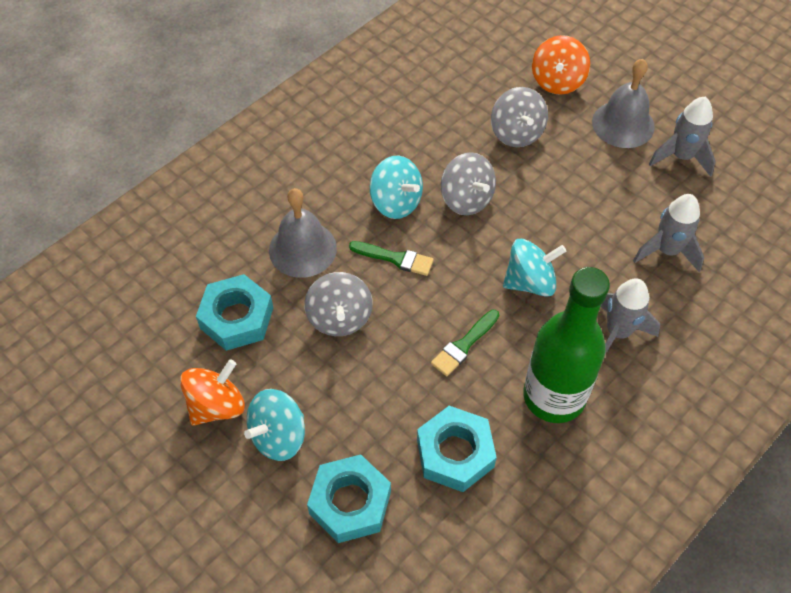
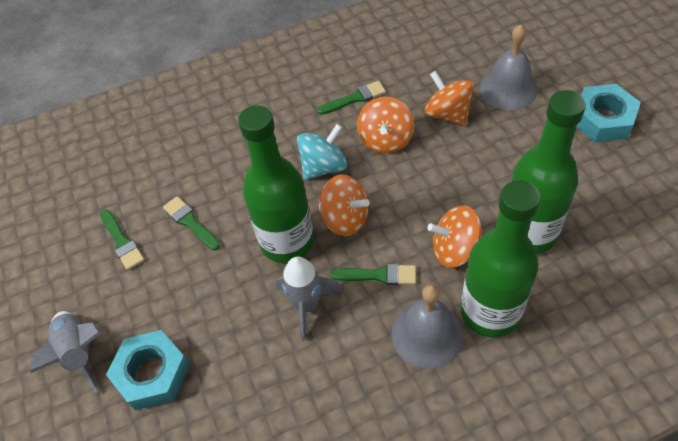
green bottle: 1 -> 3
green brush: 2 -> 4
grey rocket: 3 -> 2
grey spinning top: 3 -> 0
orange spinning top: 2 -> 4
turquoise nut: 3 -> 2
turquoise spinning top: 3 -> 1

